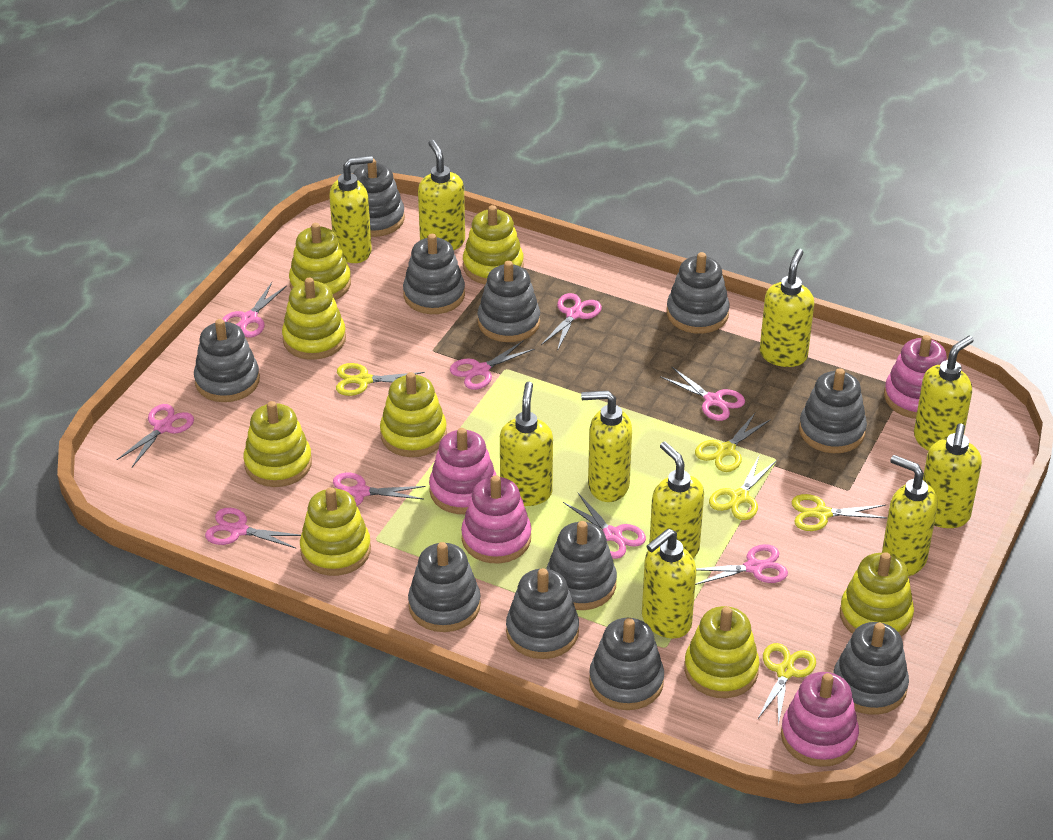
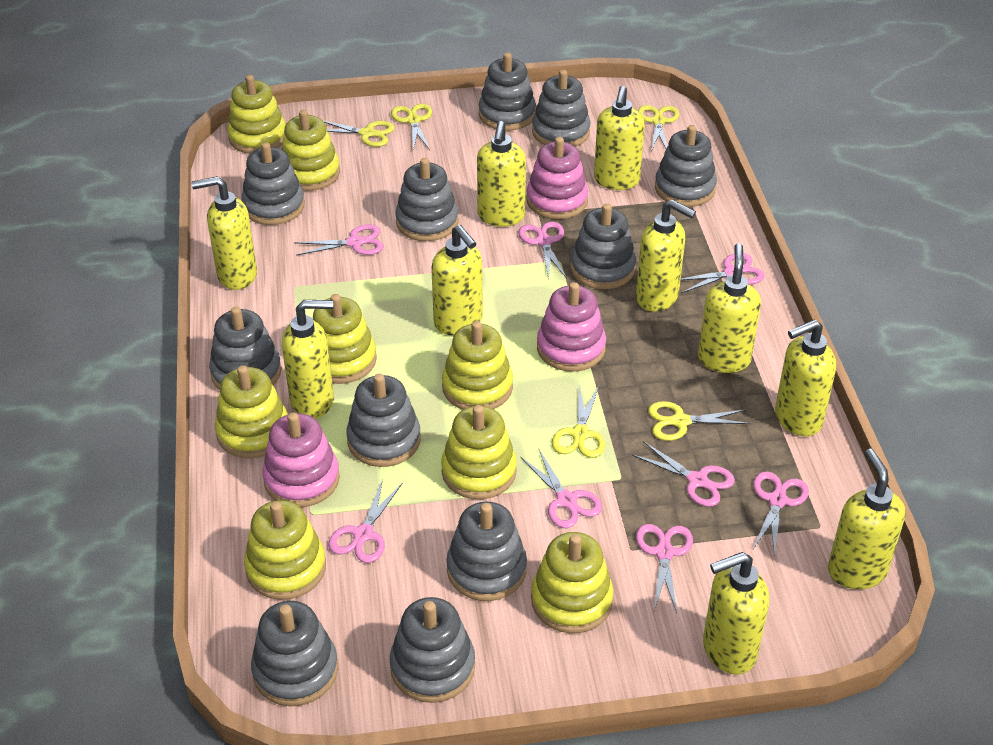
pink scissors: 9 -> 8
pink stacking toy: 4 -> 3

